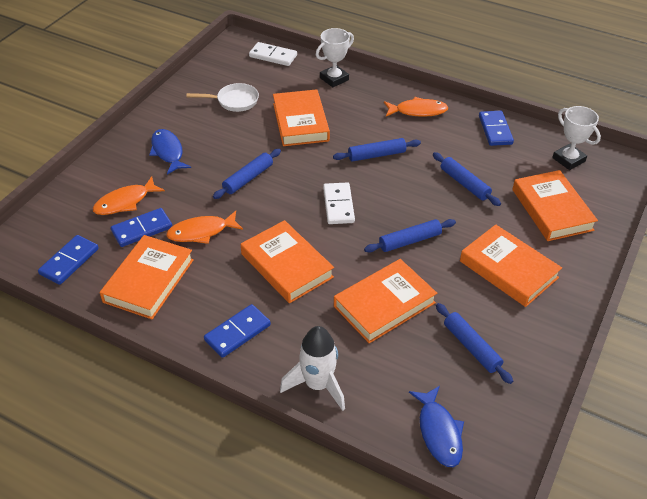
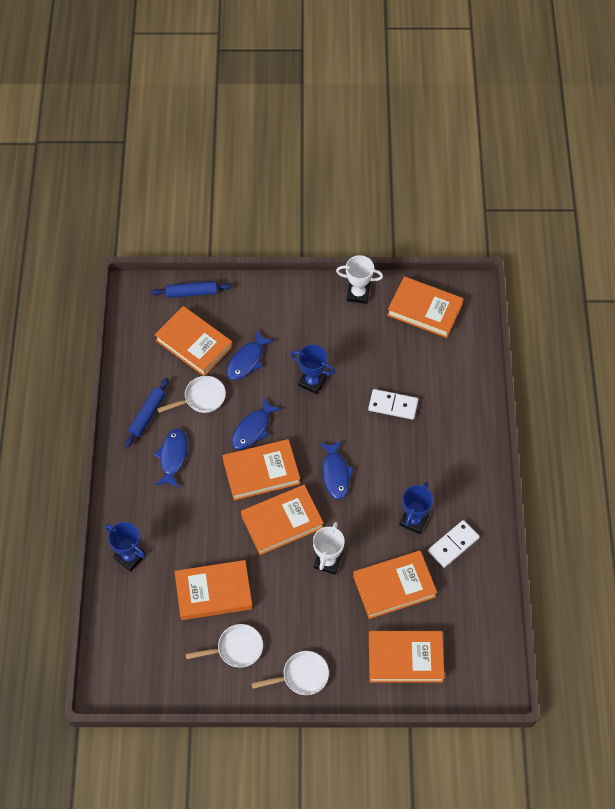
blue domino: 4 -> 0
blue fish: 2 -> 4
blue rolling pin: 5 -> 2
blue trophy: 0 -> 3
orange book: 6 -> 7
orange fish: 3 -> 0
white pan: 1 -> 3
white rocket: 1 -> 0

